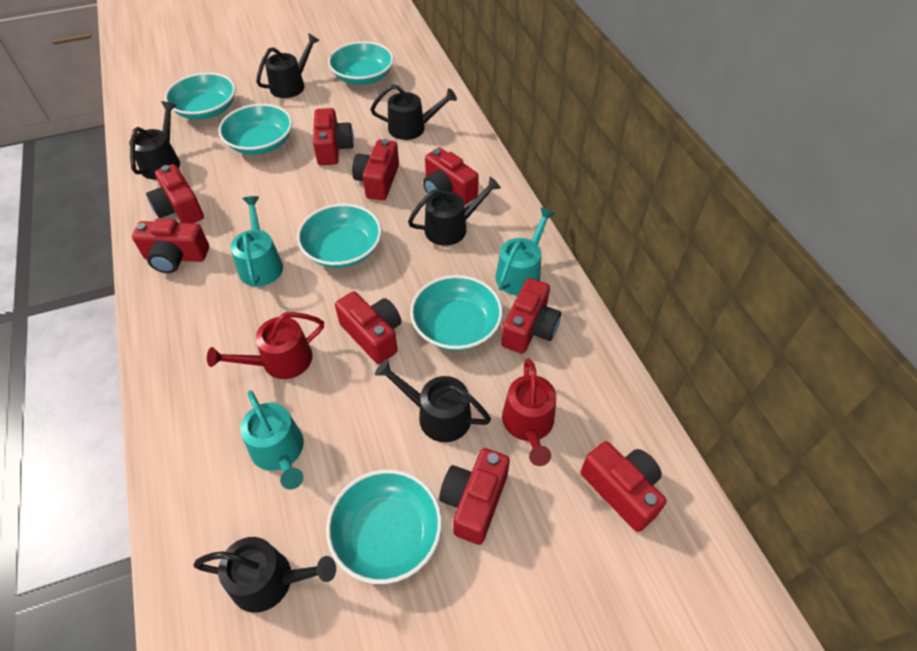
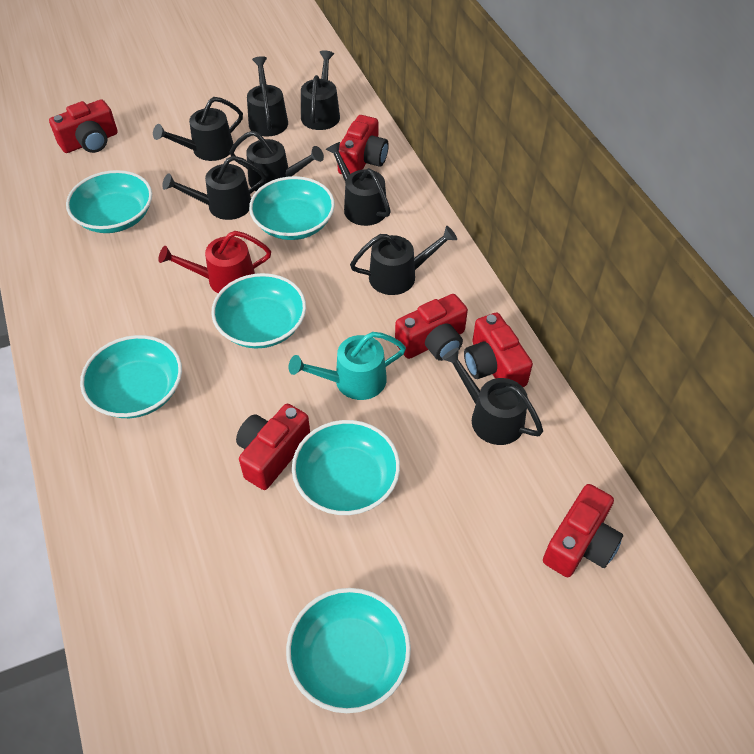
black watering can: 6 -> 8
red camera: 9 -> 6
red watering can: 2 -> 1
turquoise watering can: 3 -> 1

